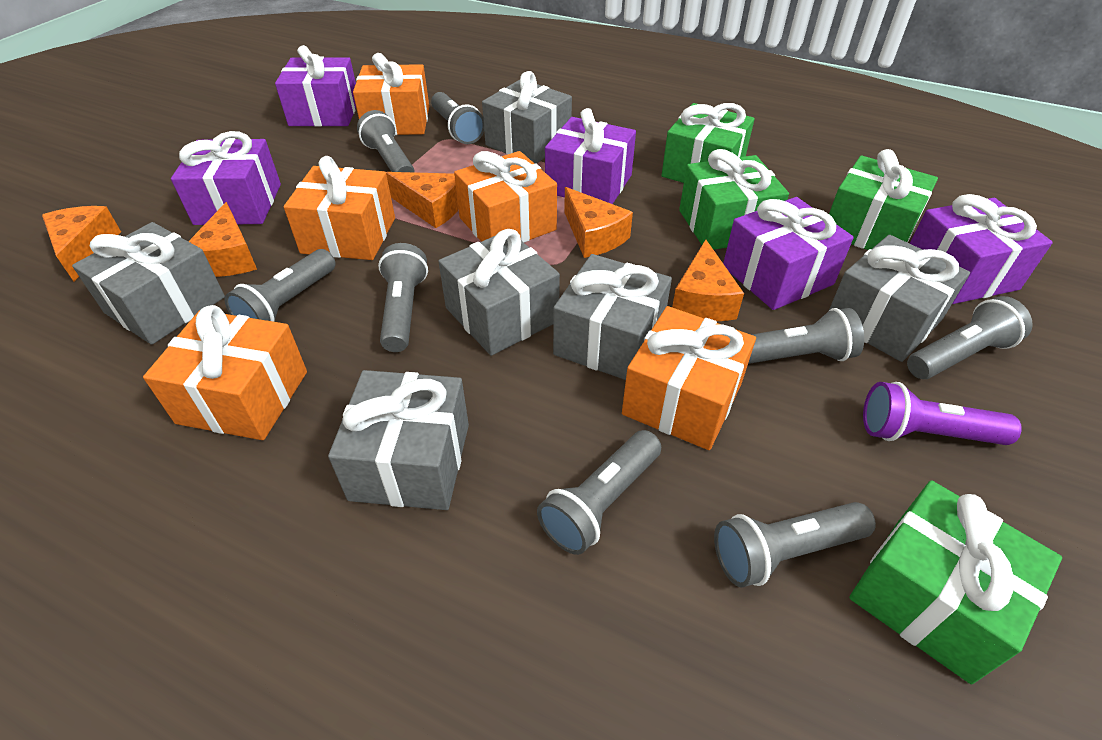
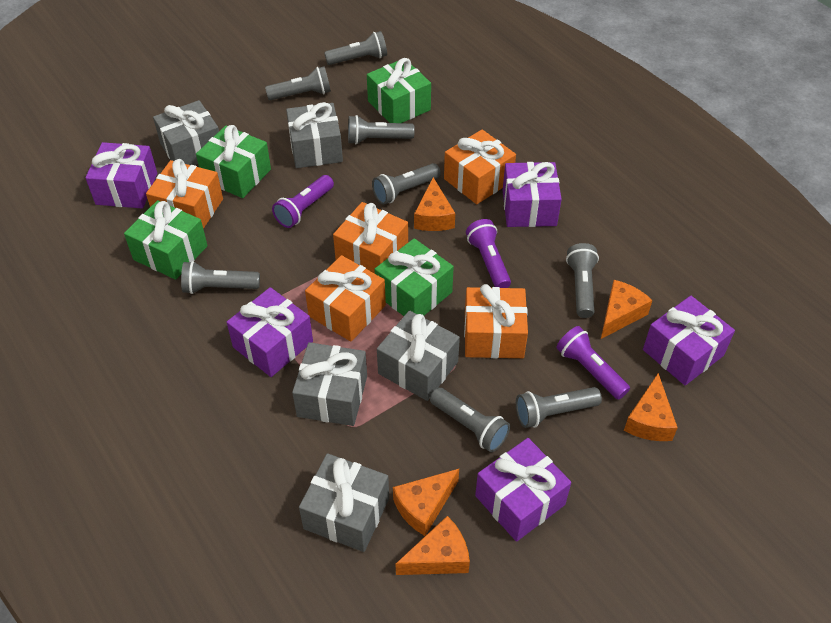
grey gift: 6 -> 5
purple flashlight: 1 -> 3

